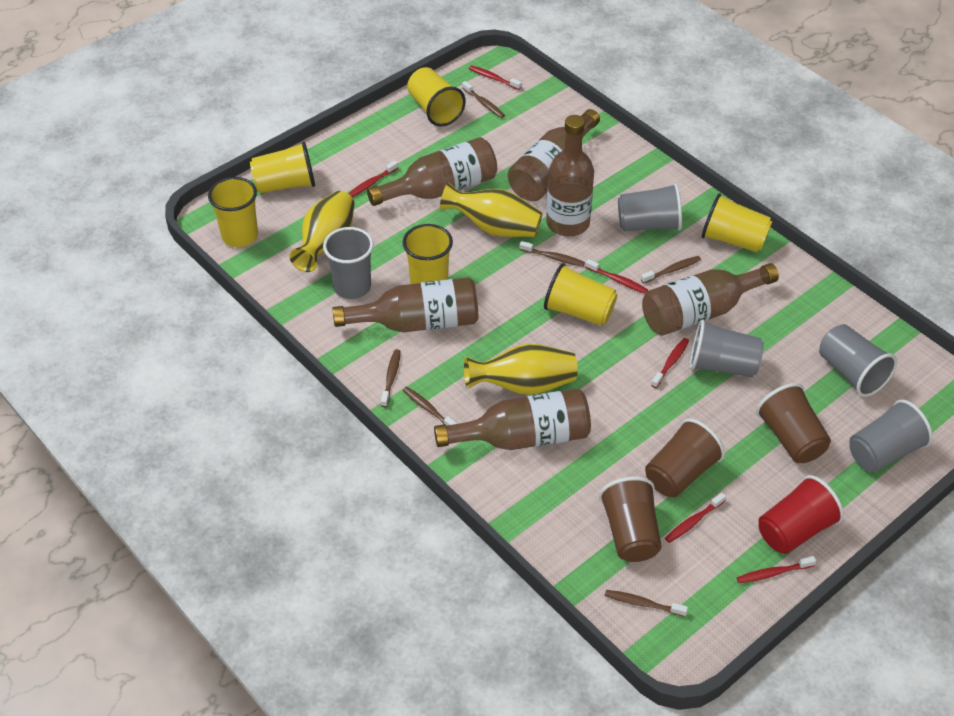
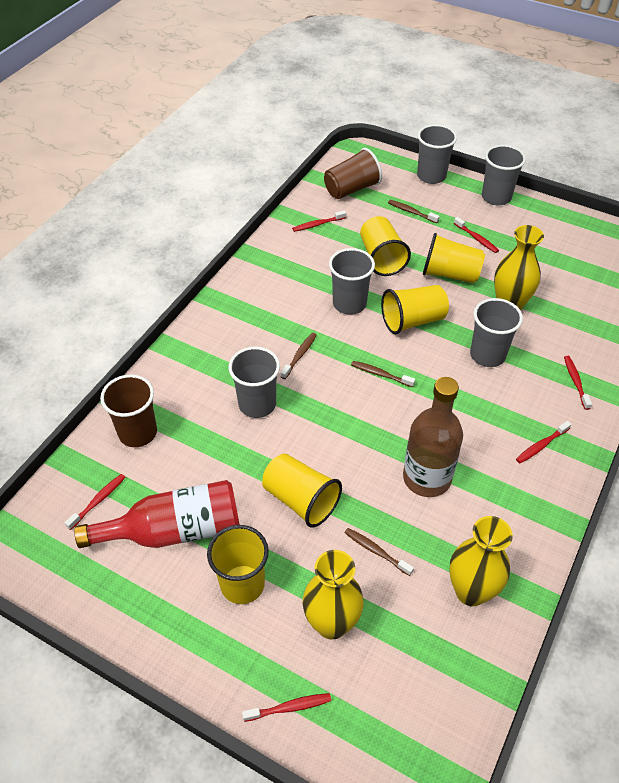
brown bottle: 6 -> 1
brown cup: 3 -> 2
brown toothbrush: 6 -> 4
red bottle: 0 -> 1
red cup: 1 -> 0
yellow cup: 6 -> 5

